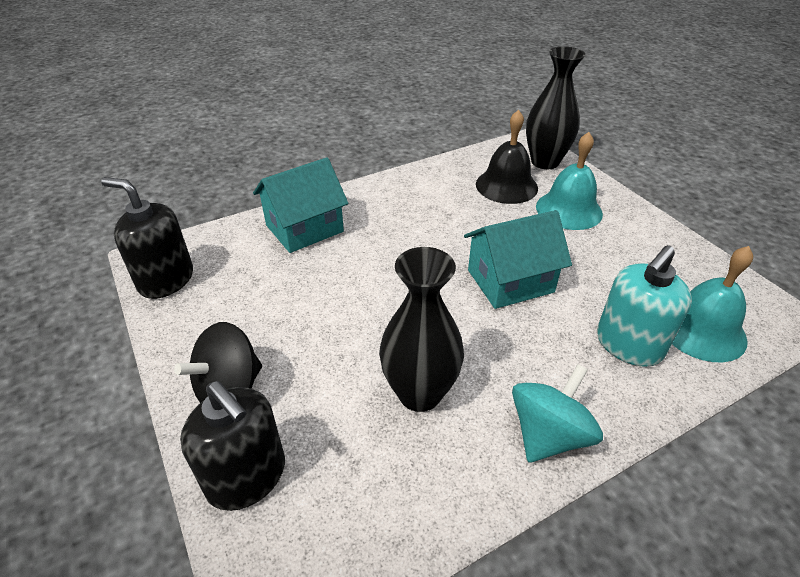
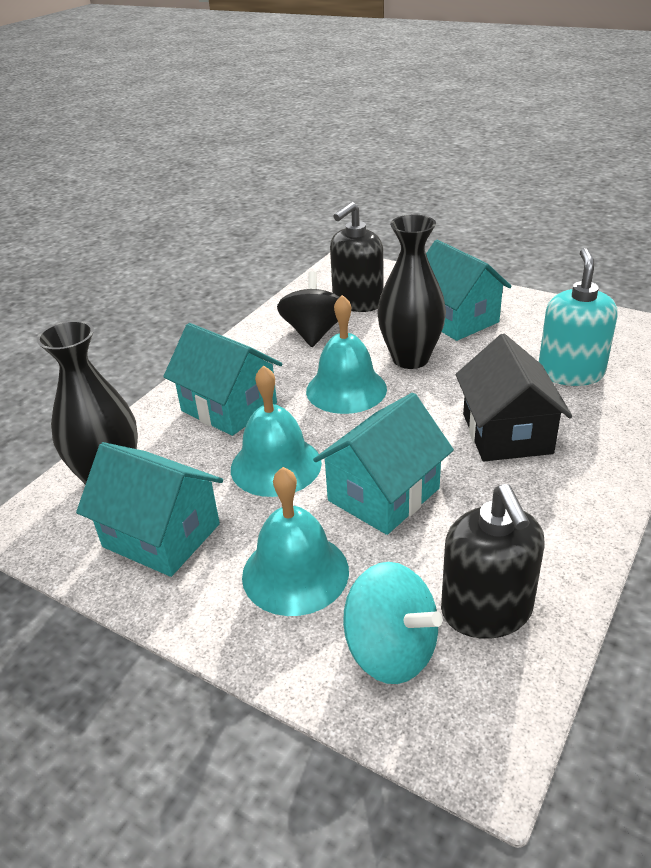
black bell: 1 -> 0
black house: 0 -> 1
turquoise bell: 2 -> 3
turquoise house: 2 -> 4

